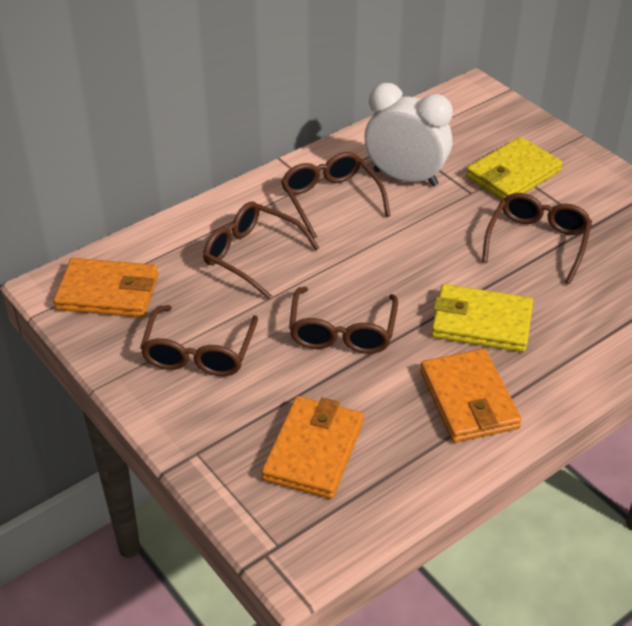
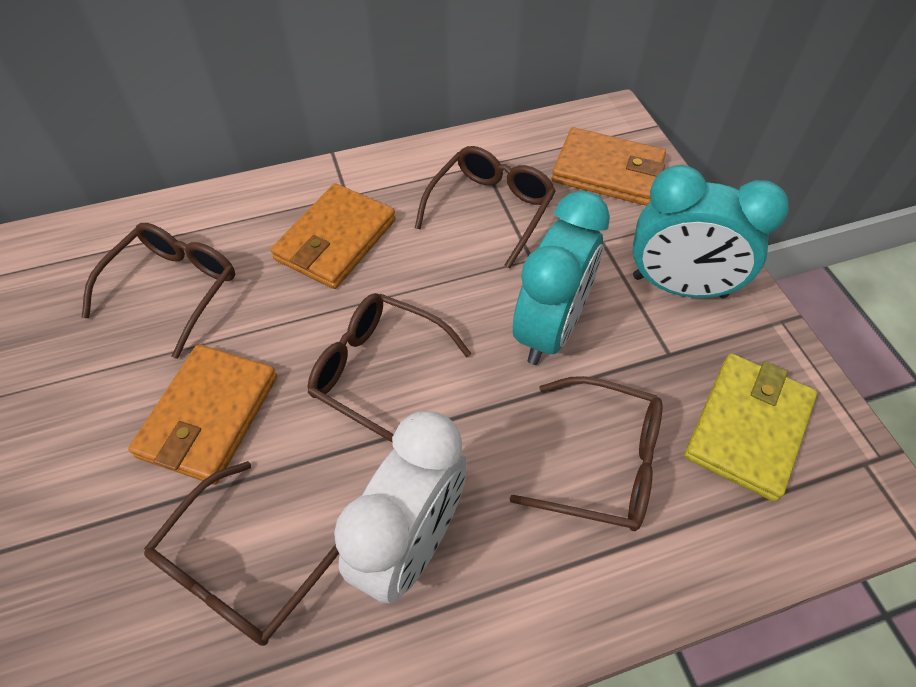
turquoise clock: 0 -> 2
yellow wallet: 2 -> 1

